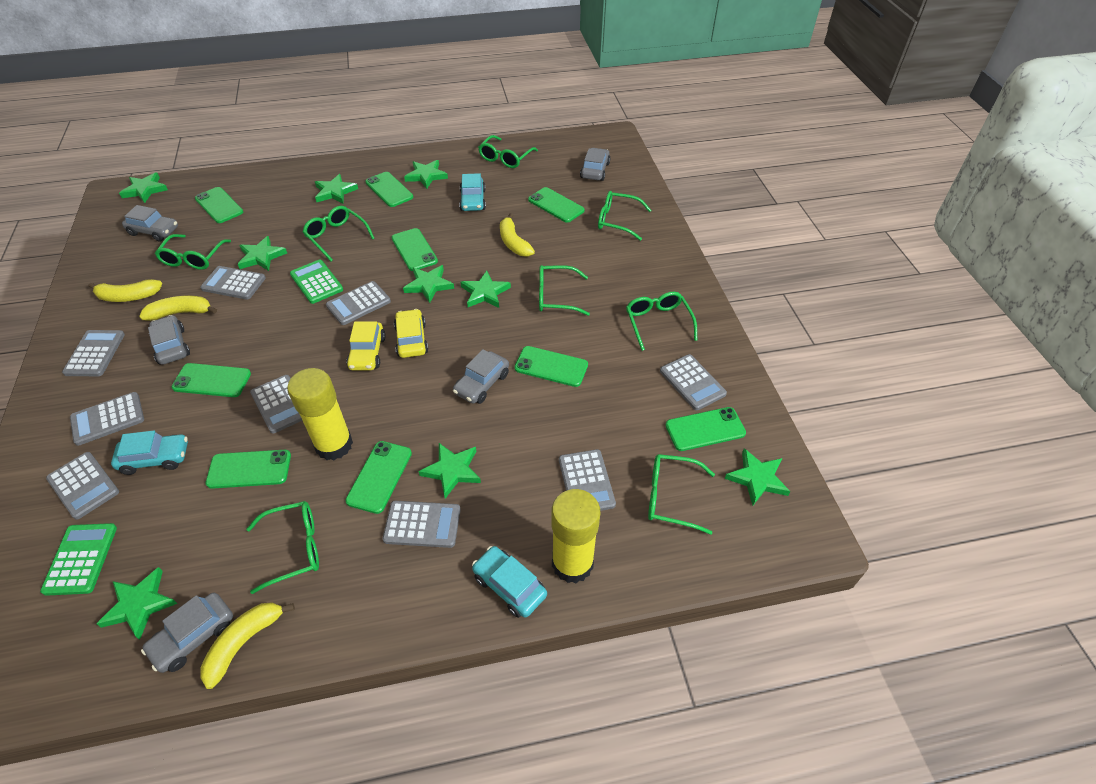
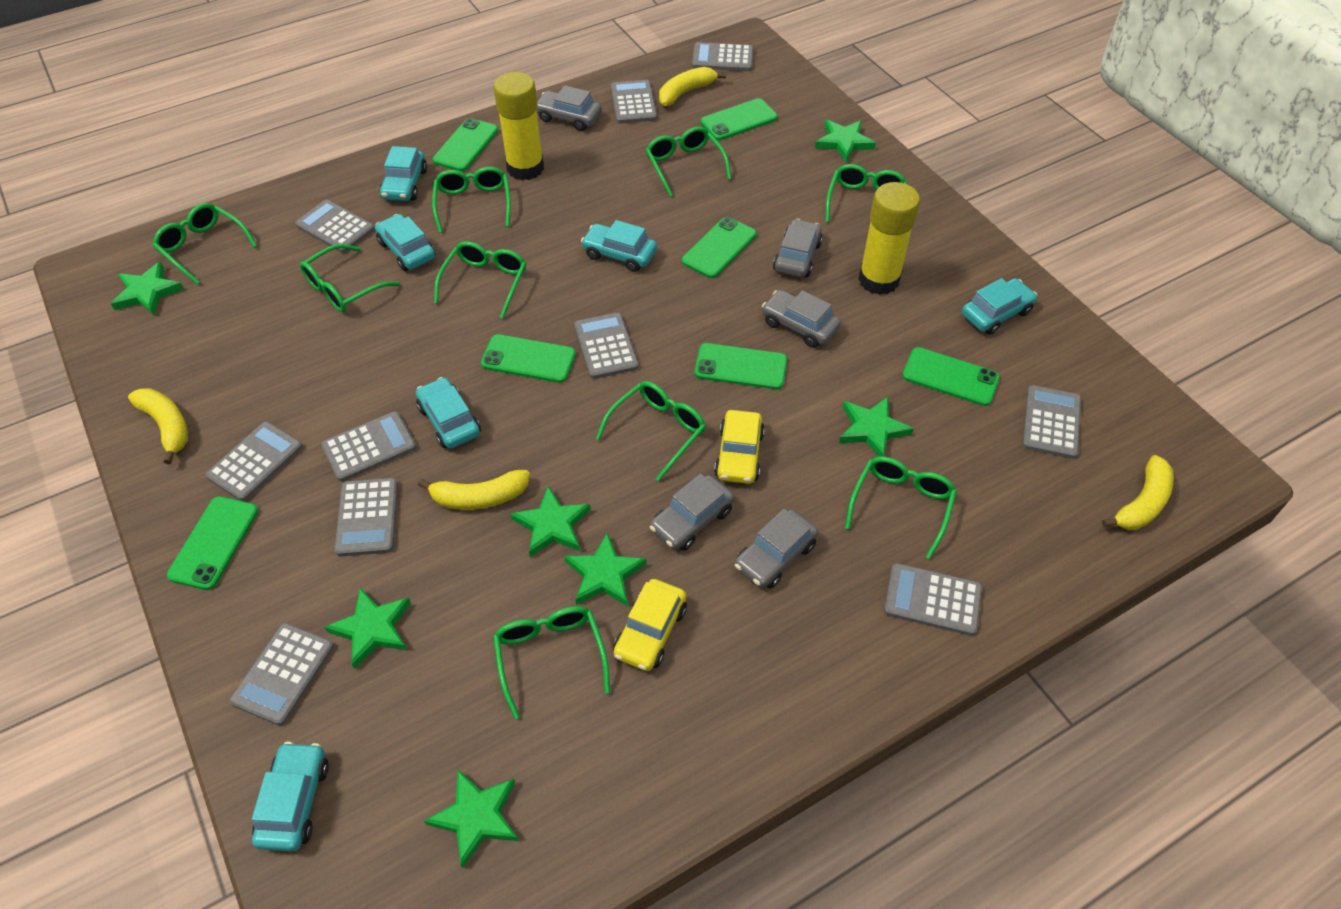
green calculator: 2 -> 0
green glasses: 8 -> 9
green phone: 9 -> 7
green star: 9 -> 7
grey calculator: 9 -> 10
turquoise car: 3 -> 6

